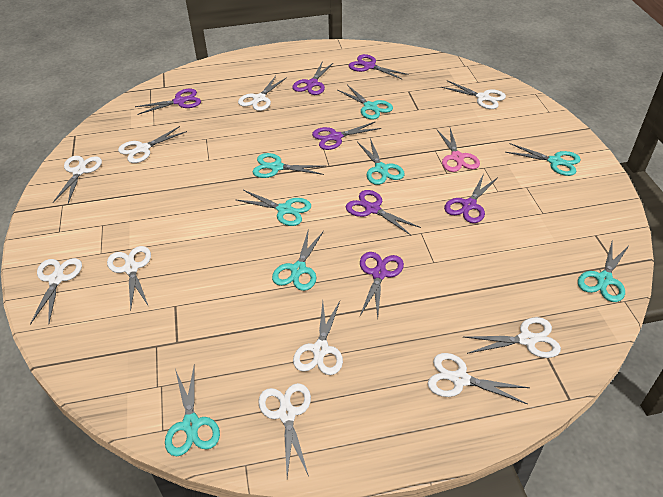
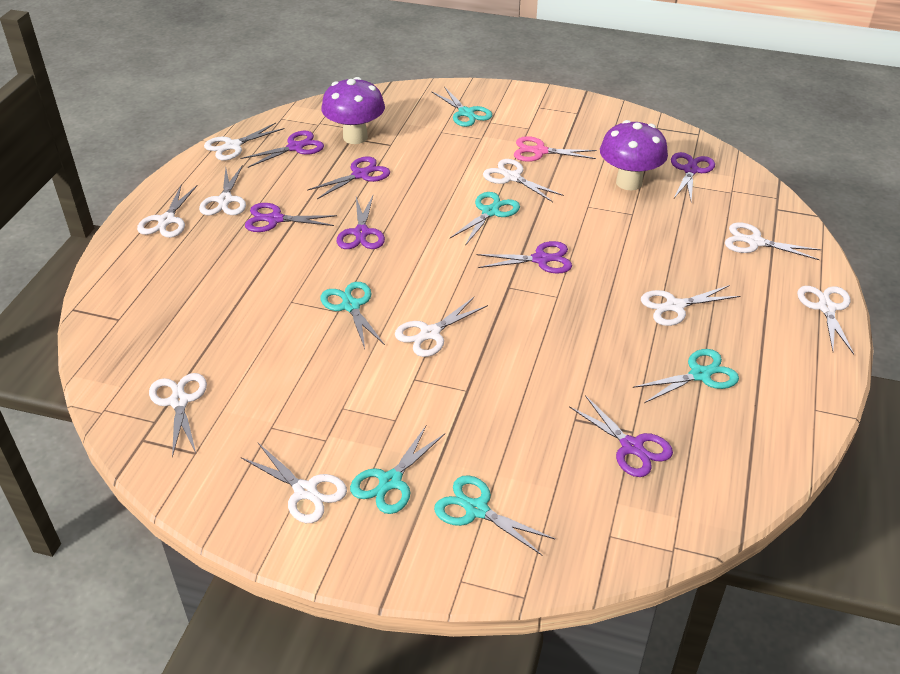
purple mushroom: 0 -> 2
turquoise scissors: 8 -> 6

